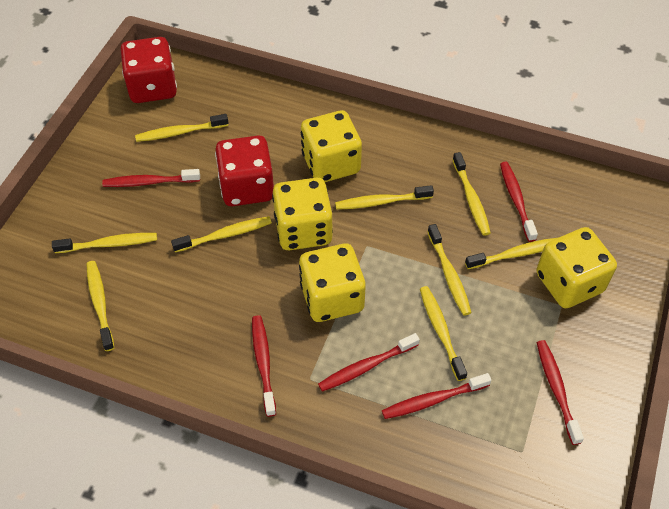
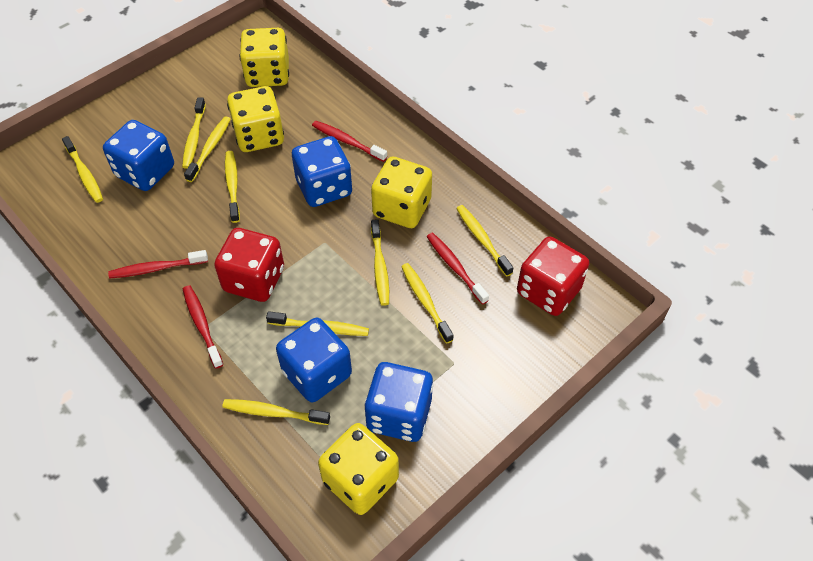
blue dice: 0 -> 4
red toothbrush: 6 -> 4

